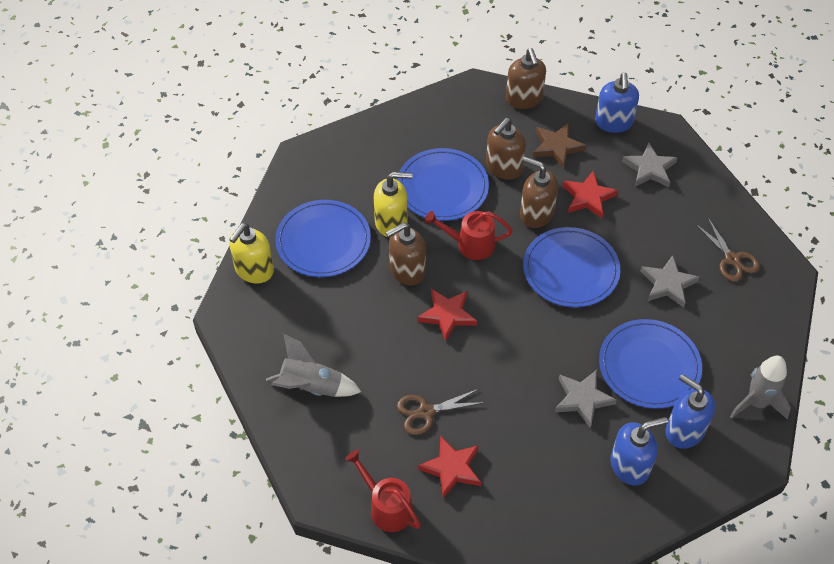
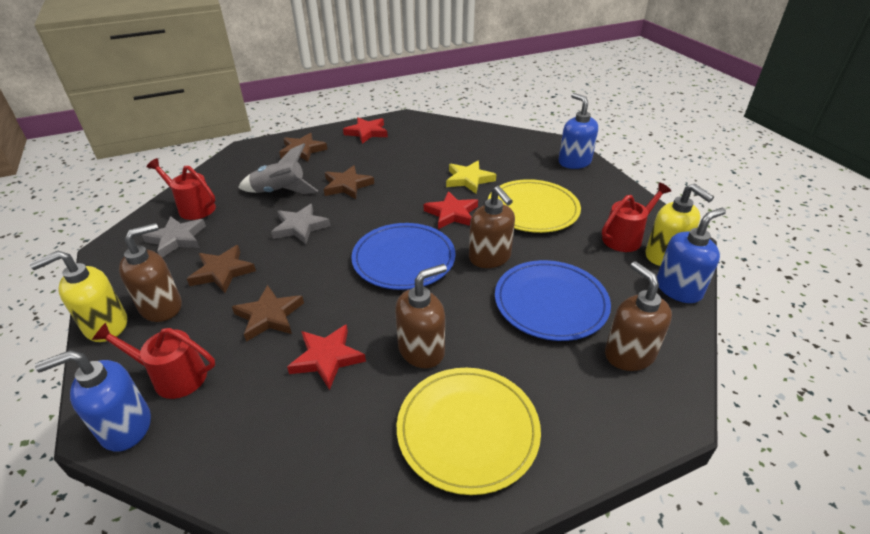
blue plate: 4 -> 2
brown scissors: 2 -> 0
brown star: 1 -> 4
grey rocket: 2 -> 1
grey star: 3 -> 2
red watering can: 2 -> 3
yellow plate: 0 -> 2
yellow star: 0 -> 1

